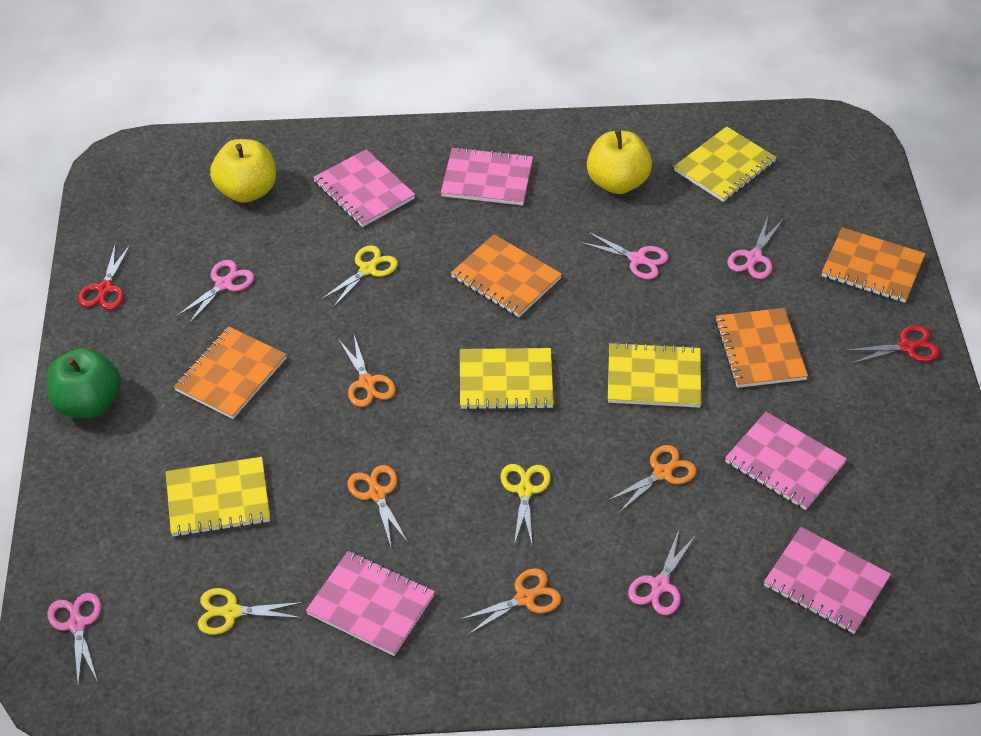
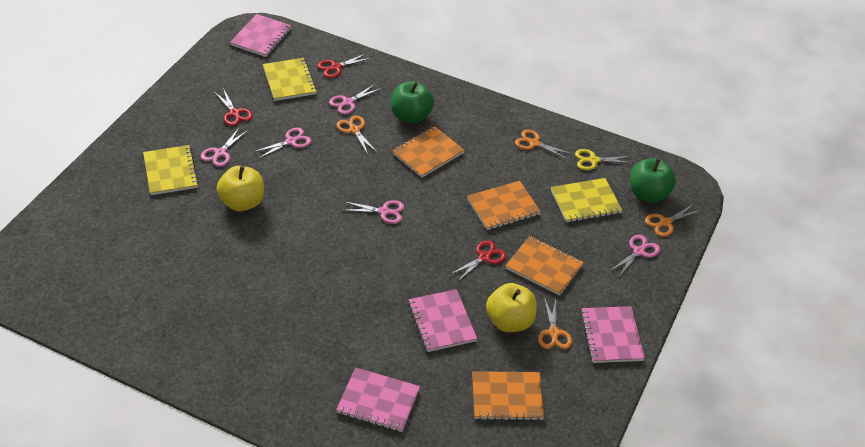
green apple: 1 -> 2
pink notebook: 5 -> 4
red scissors: 2 -> 3
yellow notebook: 4 -> 3
yellow scissors: 3 -> 1

